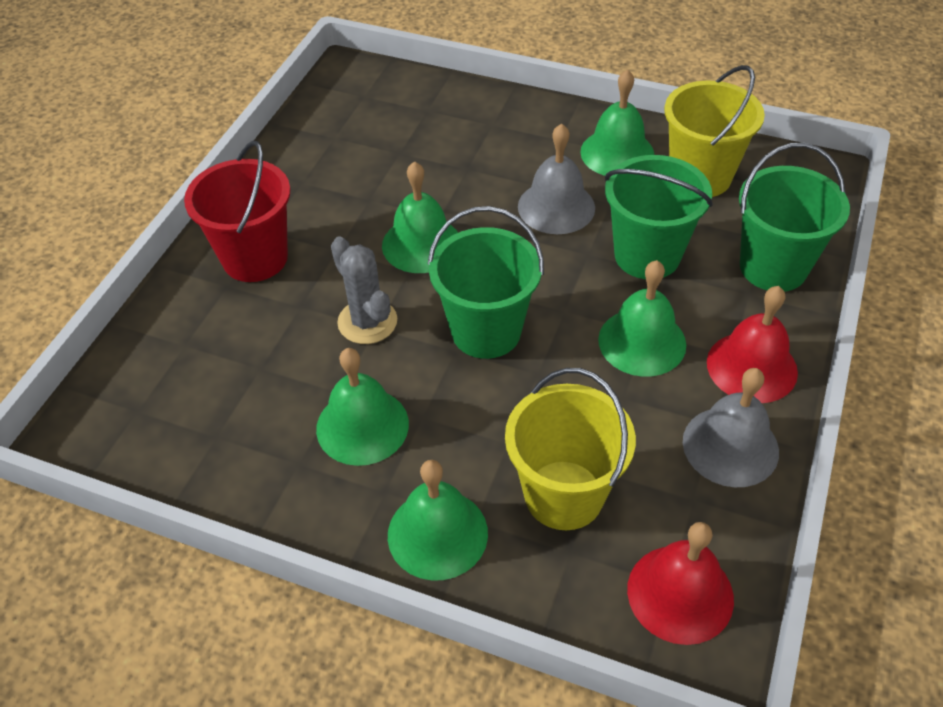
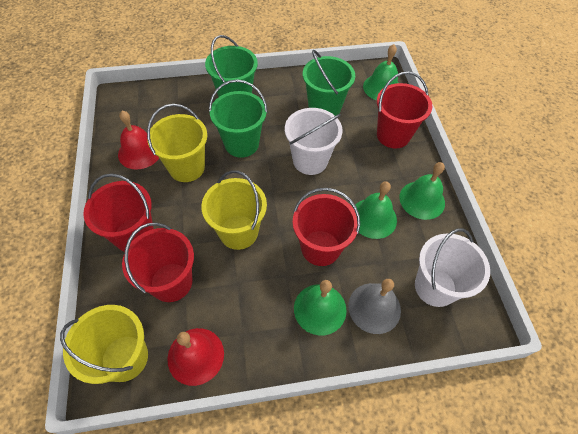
green bell: 5 -> 4
grey bell: 2 -> 1
grey cactus: 1 -> 0
red bucket: 1 -> 4
white bucket: 0 -> 2
yellow bucket: 2 -> 3

